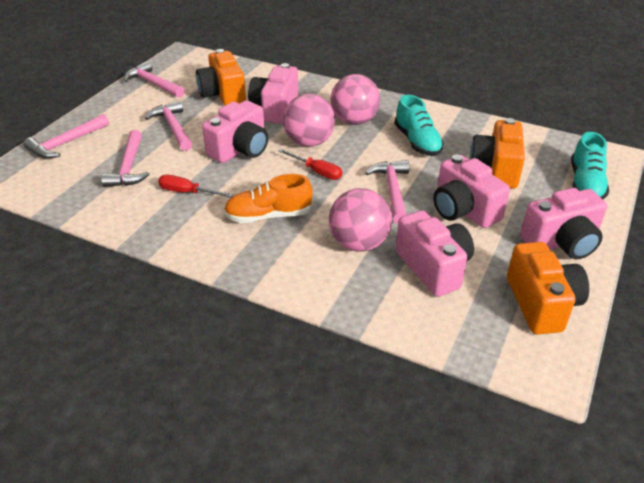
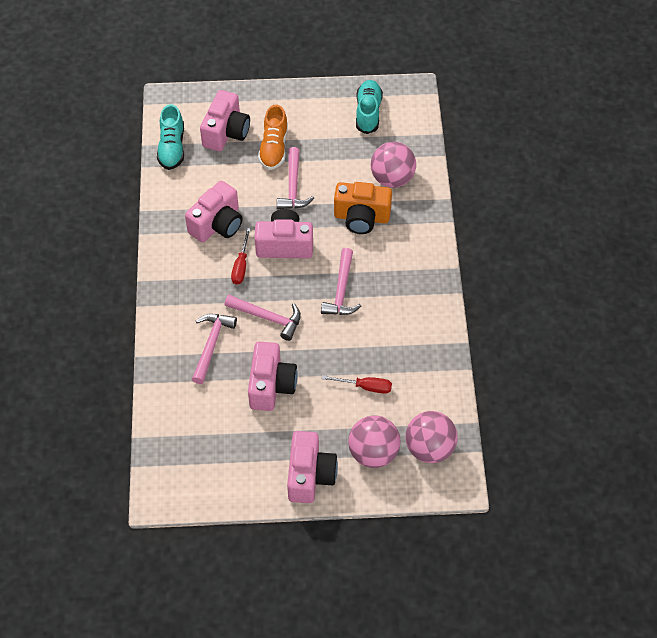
orange camera: 3 -> 1
pink hammer: 5 -> 4

